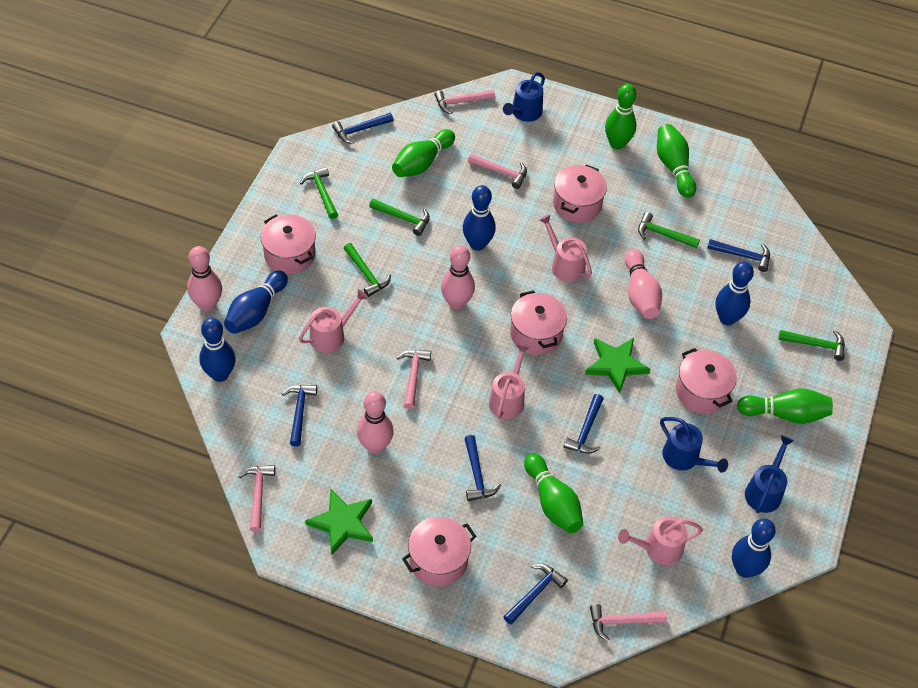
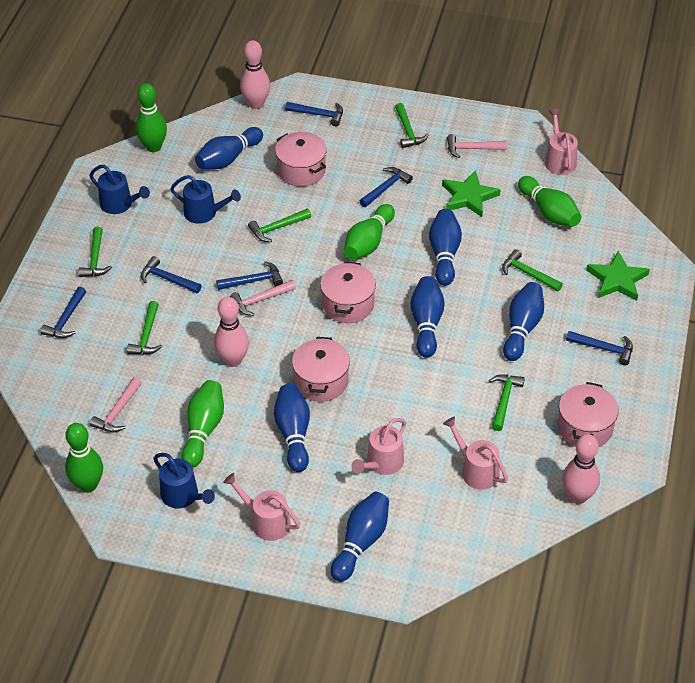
blue bowling pin: 5 -> 6
green hammer: 5 -> 6
pink bowling pin: 4 -> 3
pink hammer: 5 -> 3
pink pot: 5 -> 4

